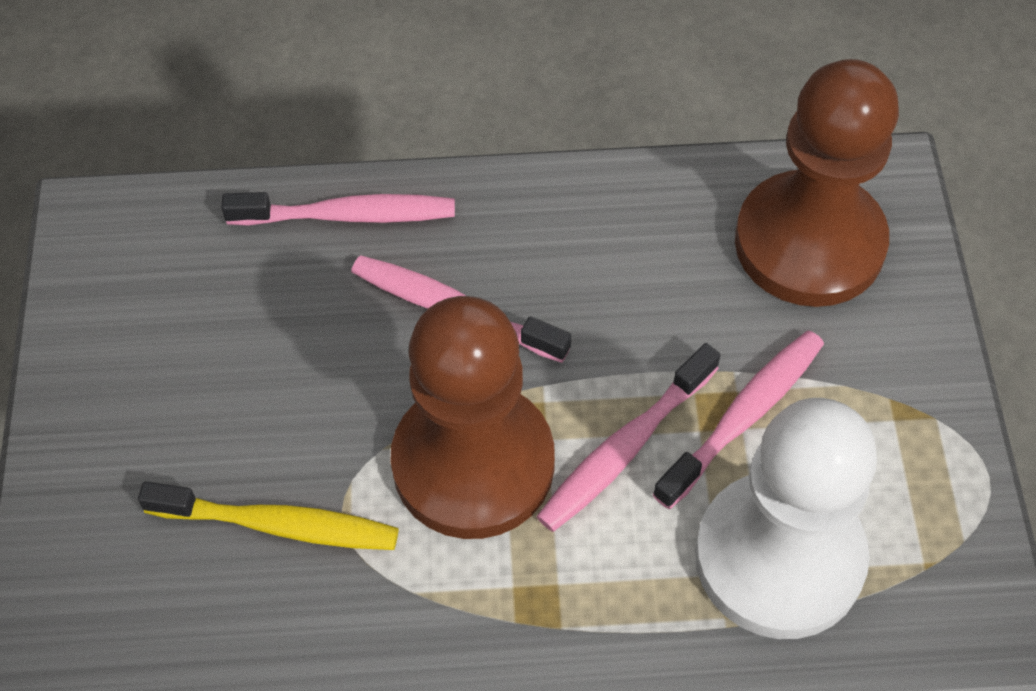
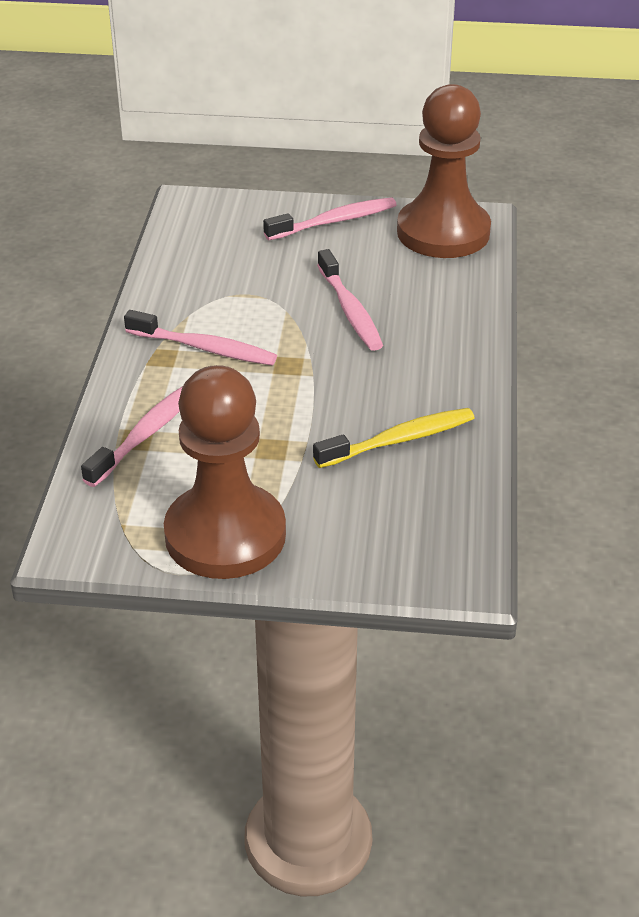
white pawn: 1 -> 0

